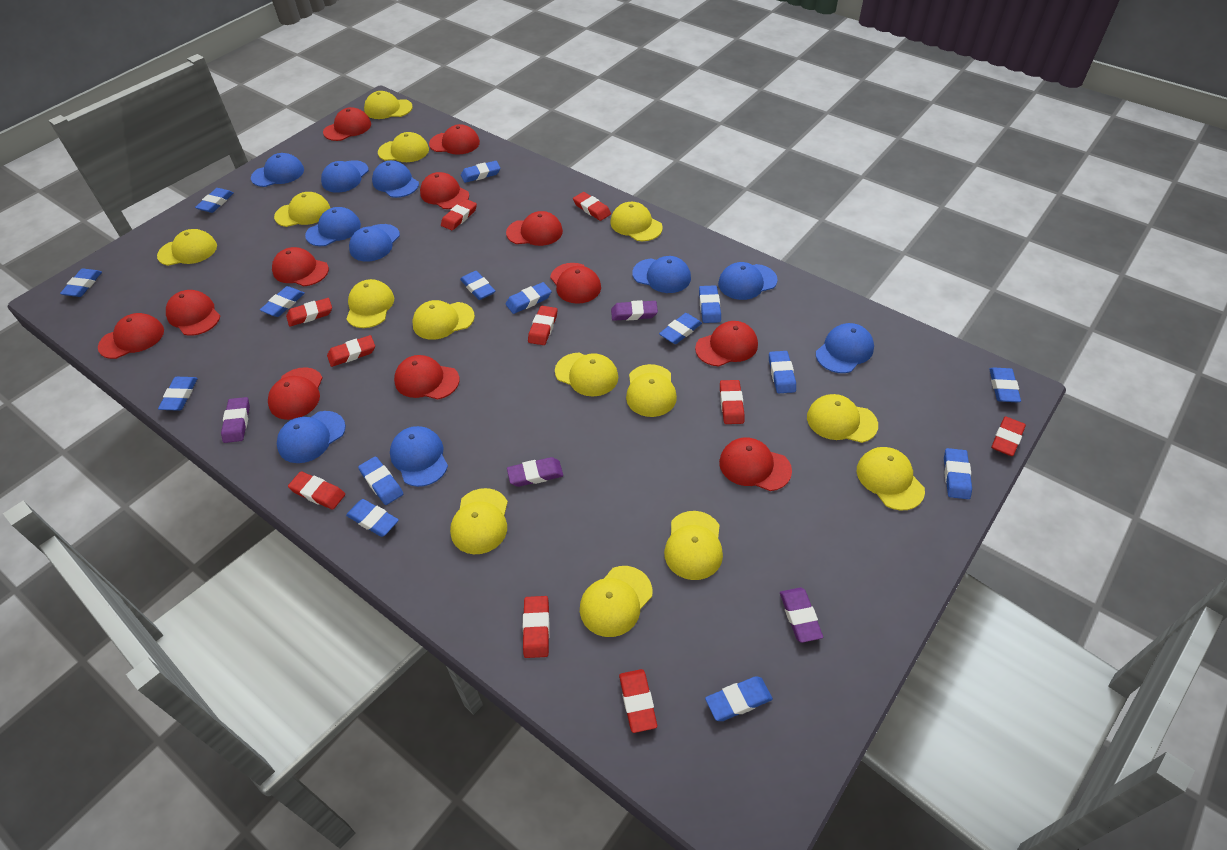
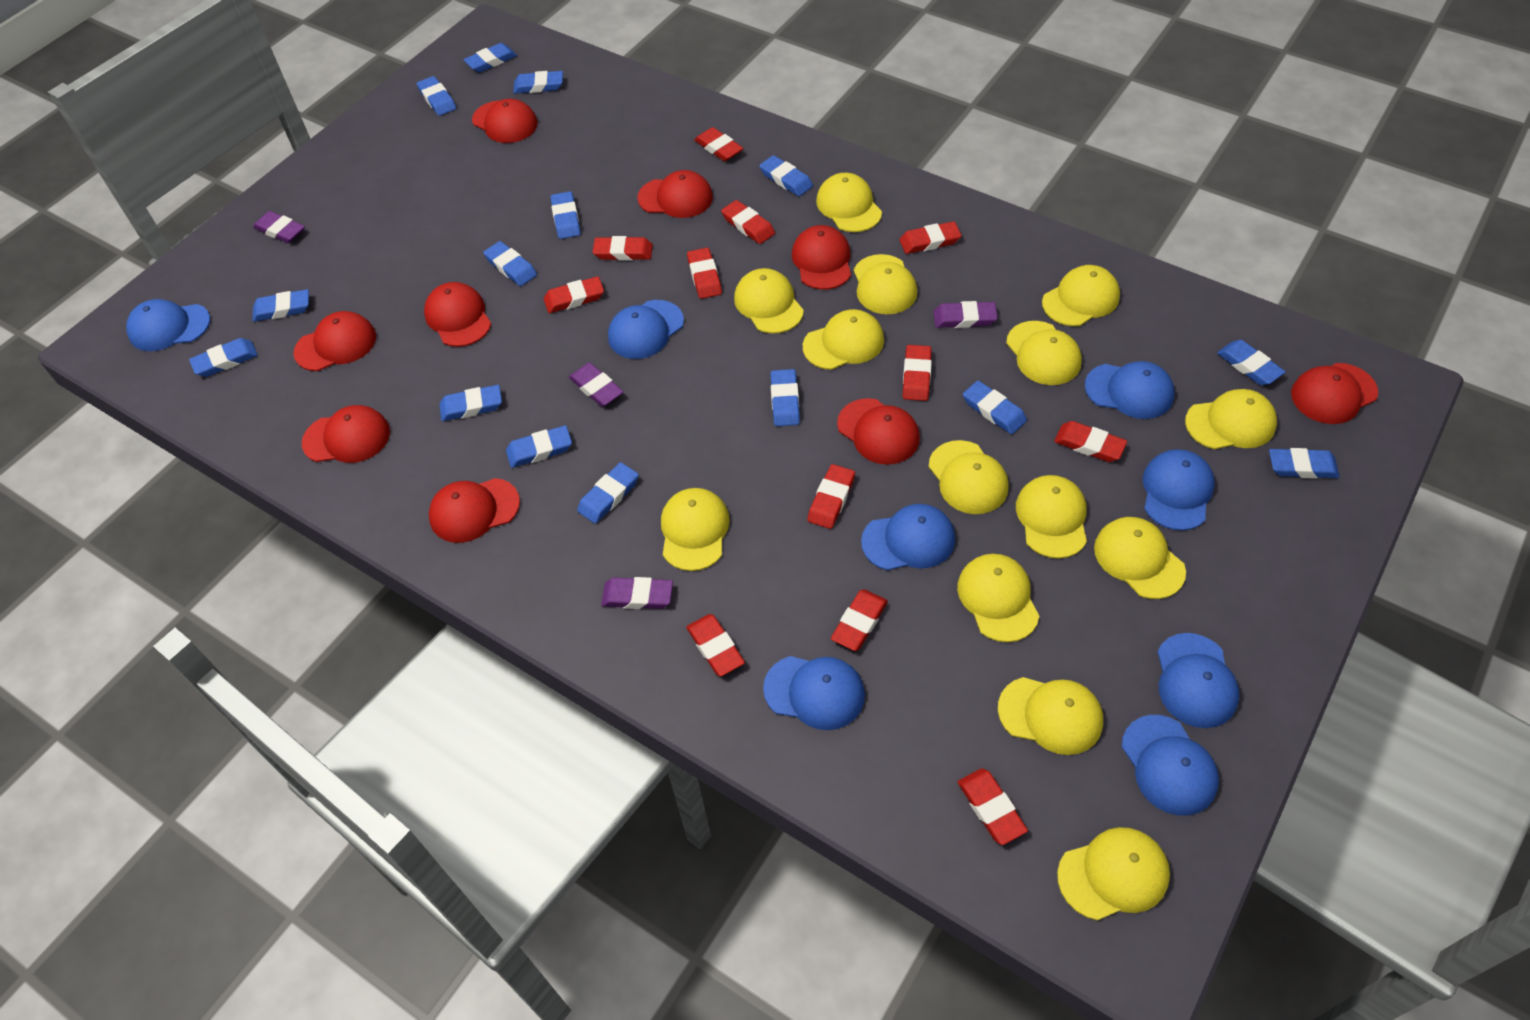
blue cap: 10 -> 8
red cap: 12 -> 9
red eraser: 10 -> 12

